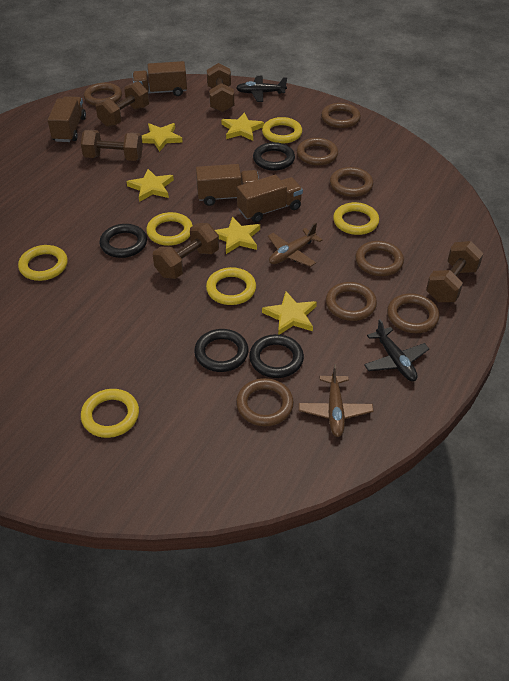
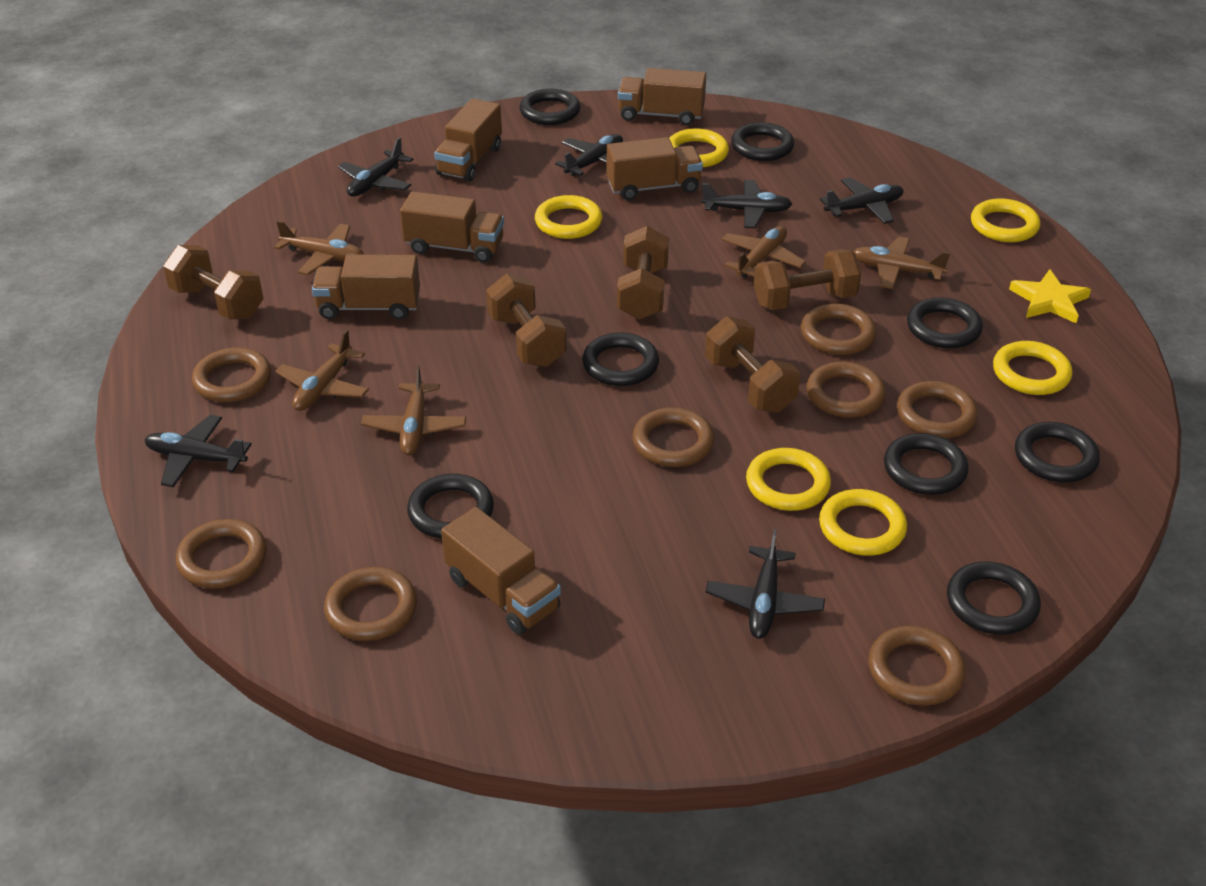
black plane: 2 -> 6
black ring: 4 -> 8
brown plane: 2 -> 5
brown truck: 4 -> 6
yellow star: 5 -> 1

